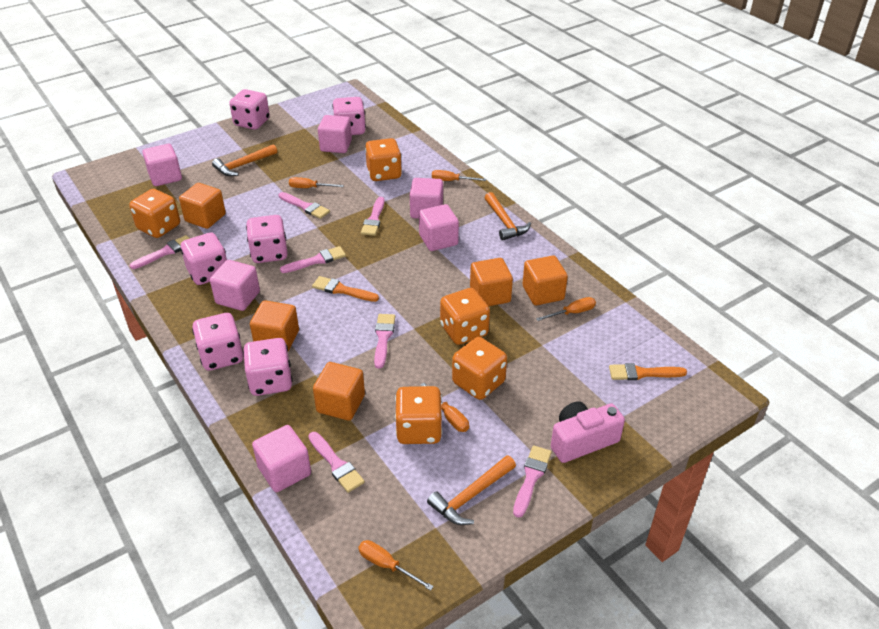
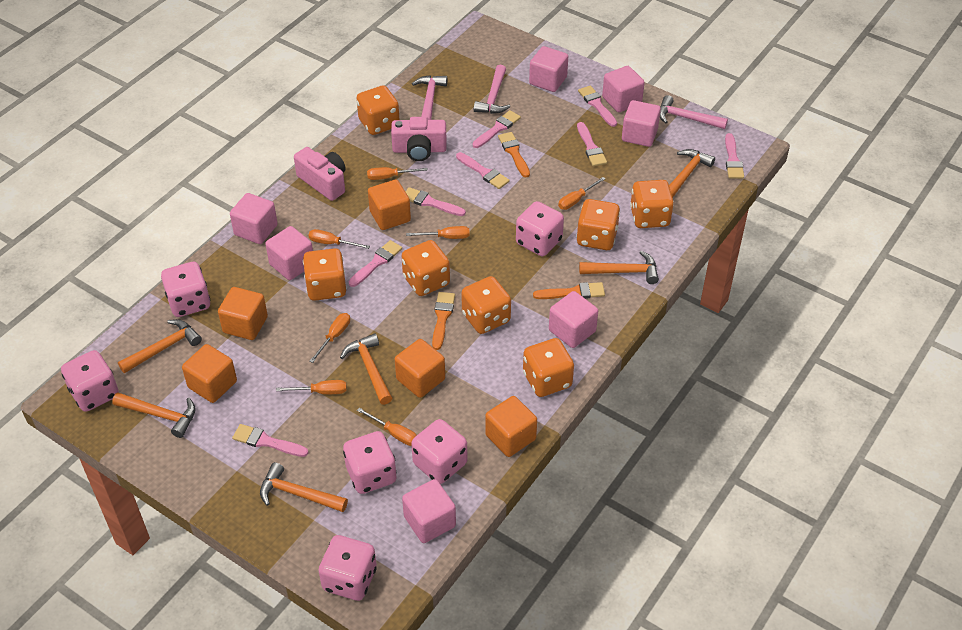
orange brush: 2 -> 3
orange dice: 5 -> 7
orange hammer: 3 -> 6
orange screwdriver: 5 -> 7
pink brush: 7 -> 8
pink camera: 1 -> 2
pink cube: 6 -> 7
pink hammer: 0 -> 3

